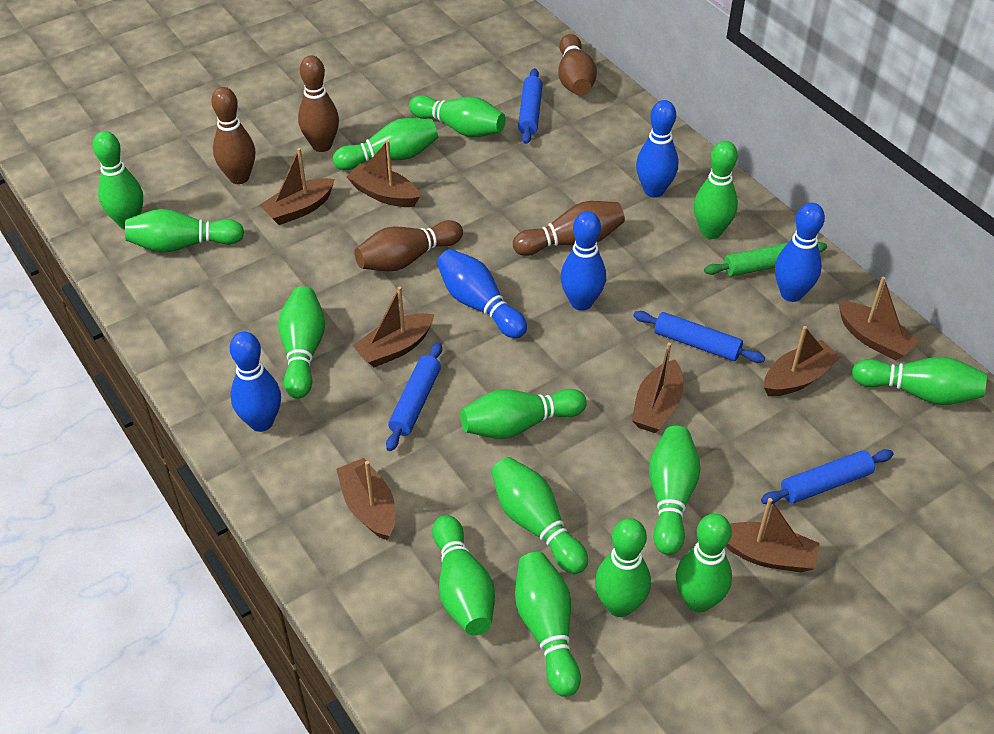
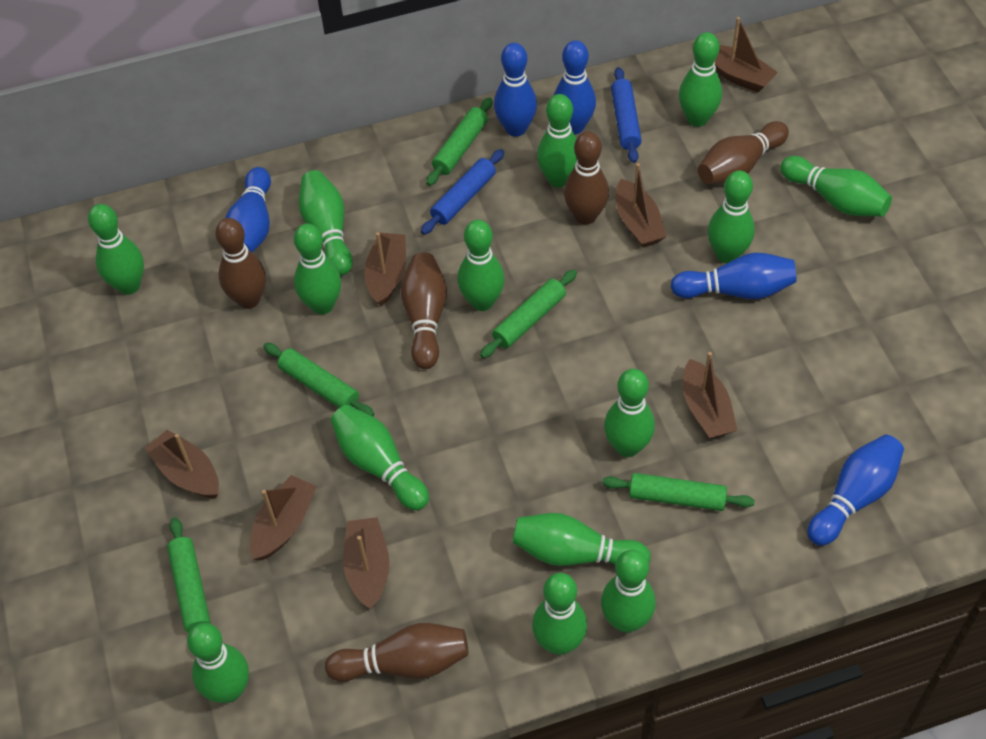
blue rolling pin: 4 -> 2
brown boat: 8 -> 7
green rolling pin: 1 -> 5

